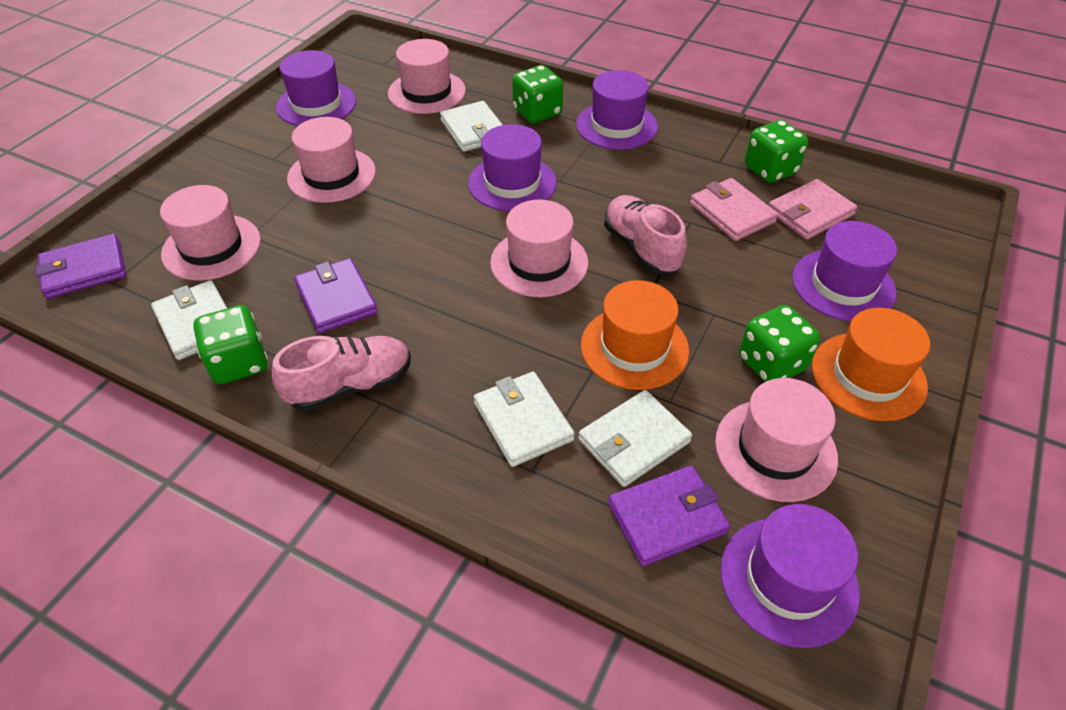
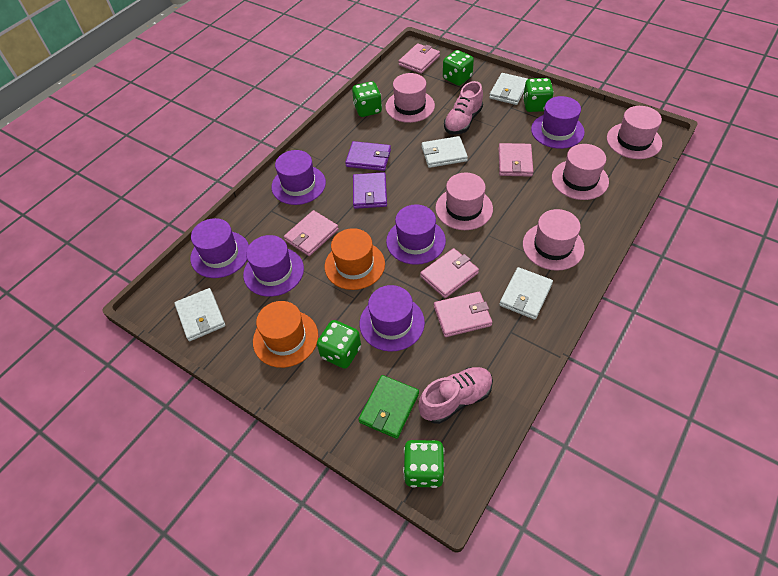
green dice: 4 -> 5
green wallet: 0 -> 1
pink wallet: 2 -> 5
purple hat: 5 -> 6
purple wallet: 3 -> 2

